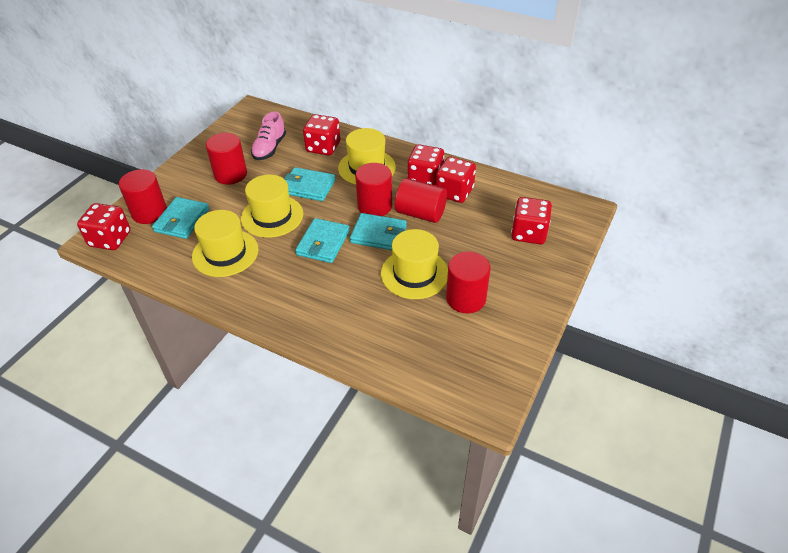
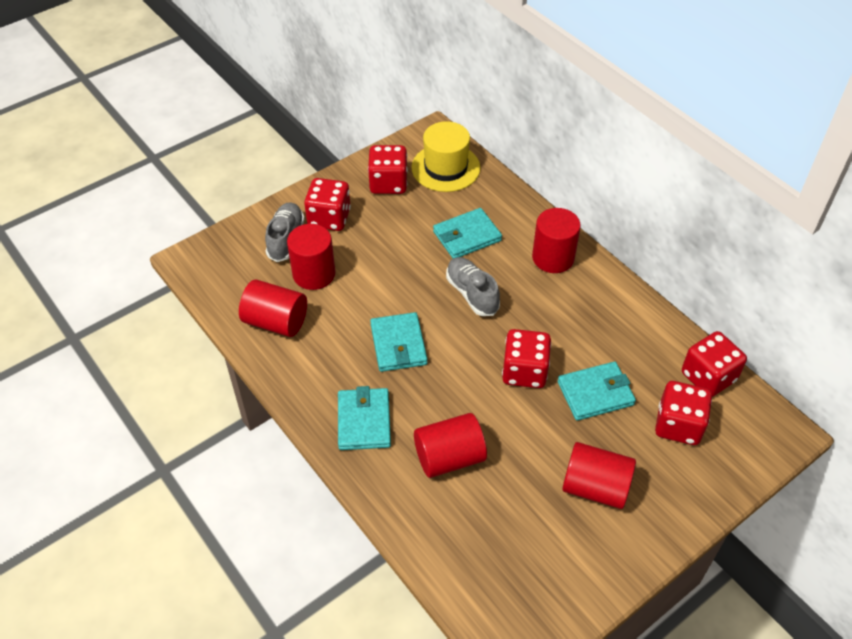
grey shoe: 0 -> 2
pink shoe: 1 -> 0
yellow hat: 4 -> 1

